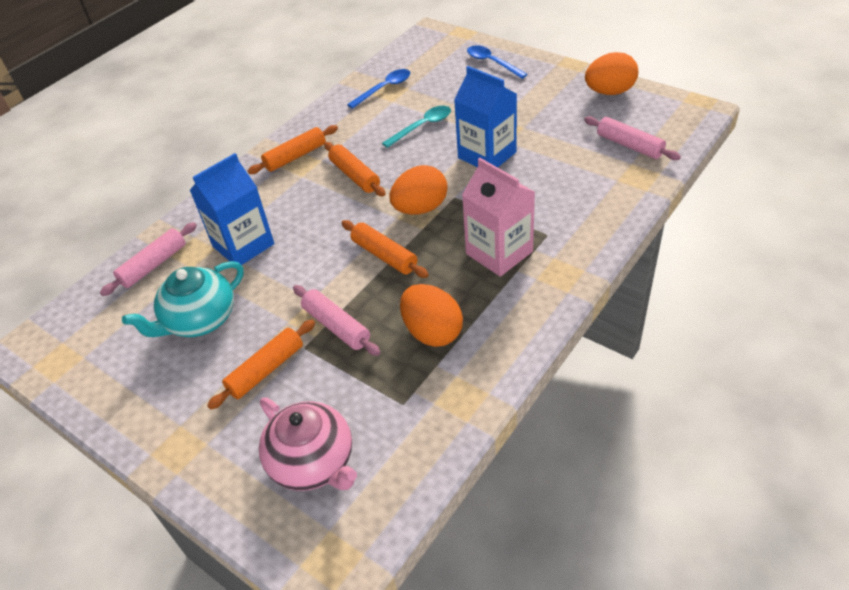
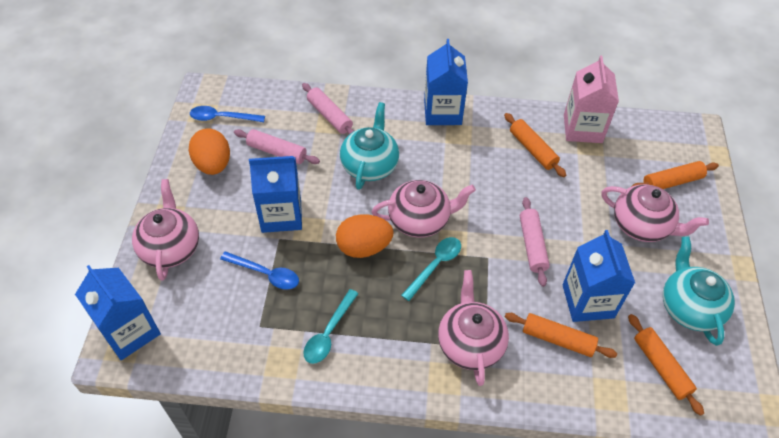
blue carton: 2 -> 4
orange egg: 3 -> 2
pink teapot: 1 -> 4
turquoise spoon: 1 -> 2
turquoise teapot: 1 -> 2

